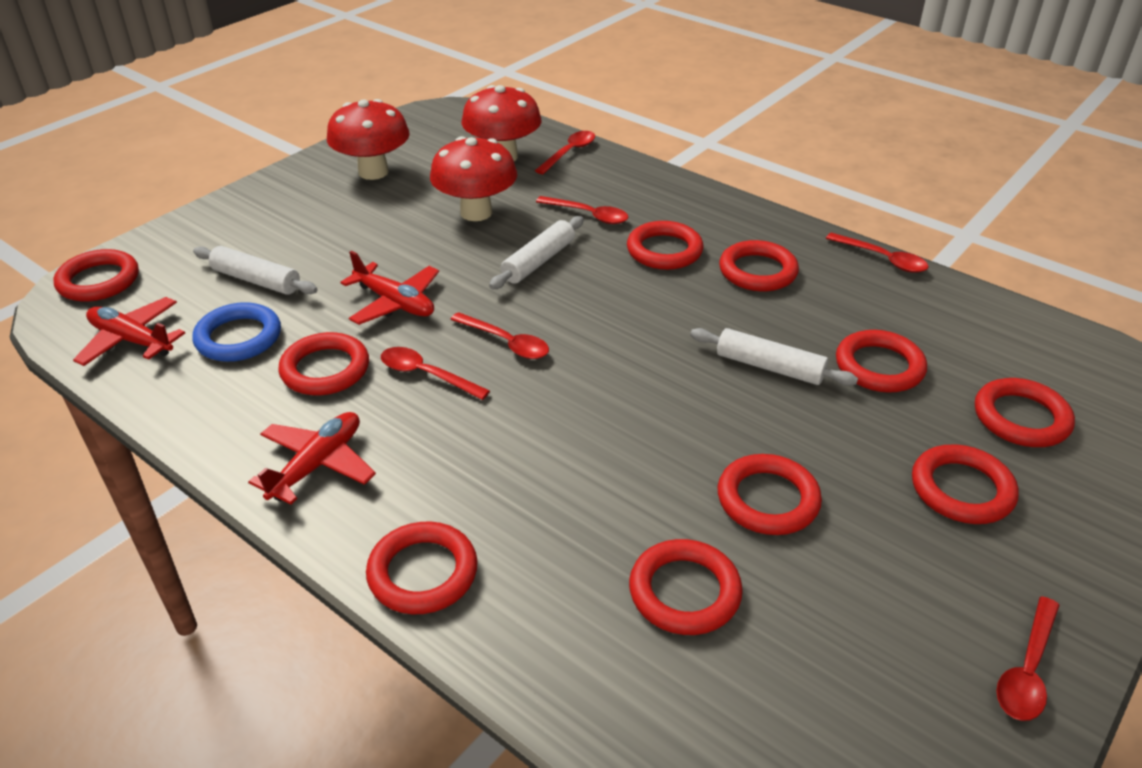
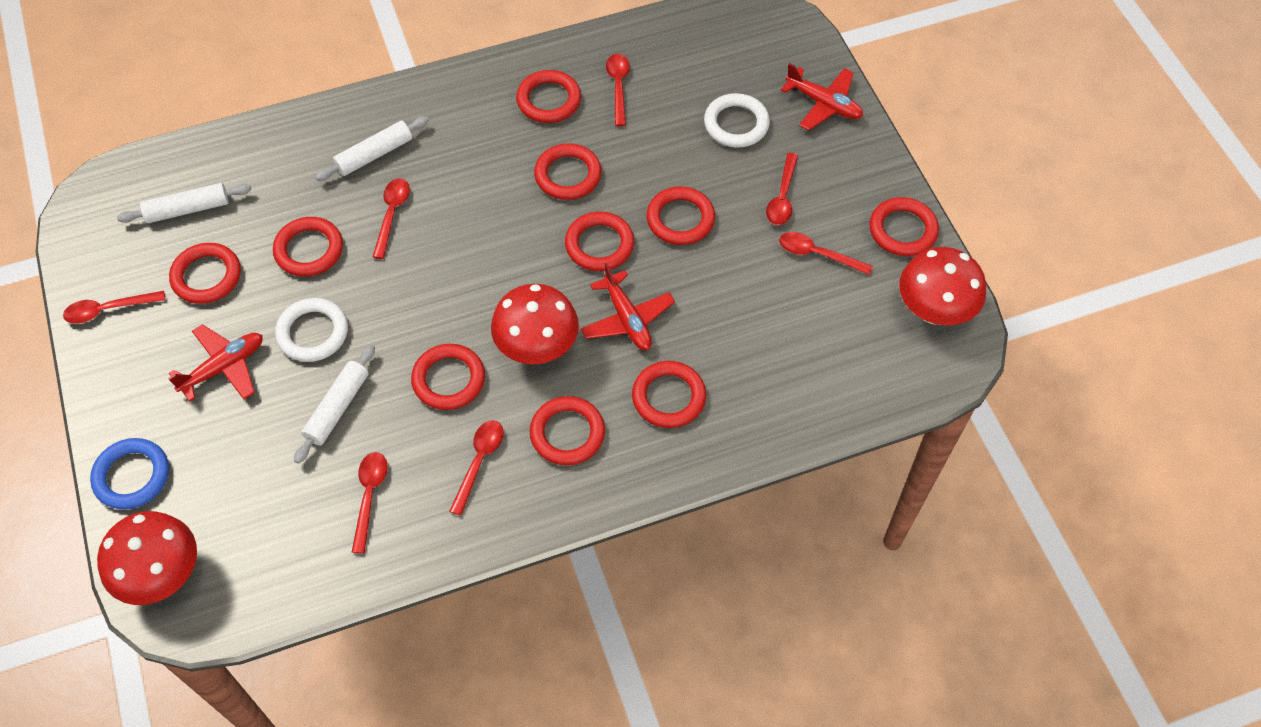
red spoon: 6 -> 7
white ring: 0 -> 2

